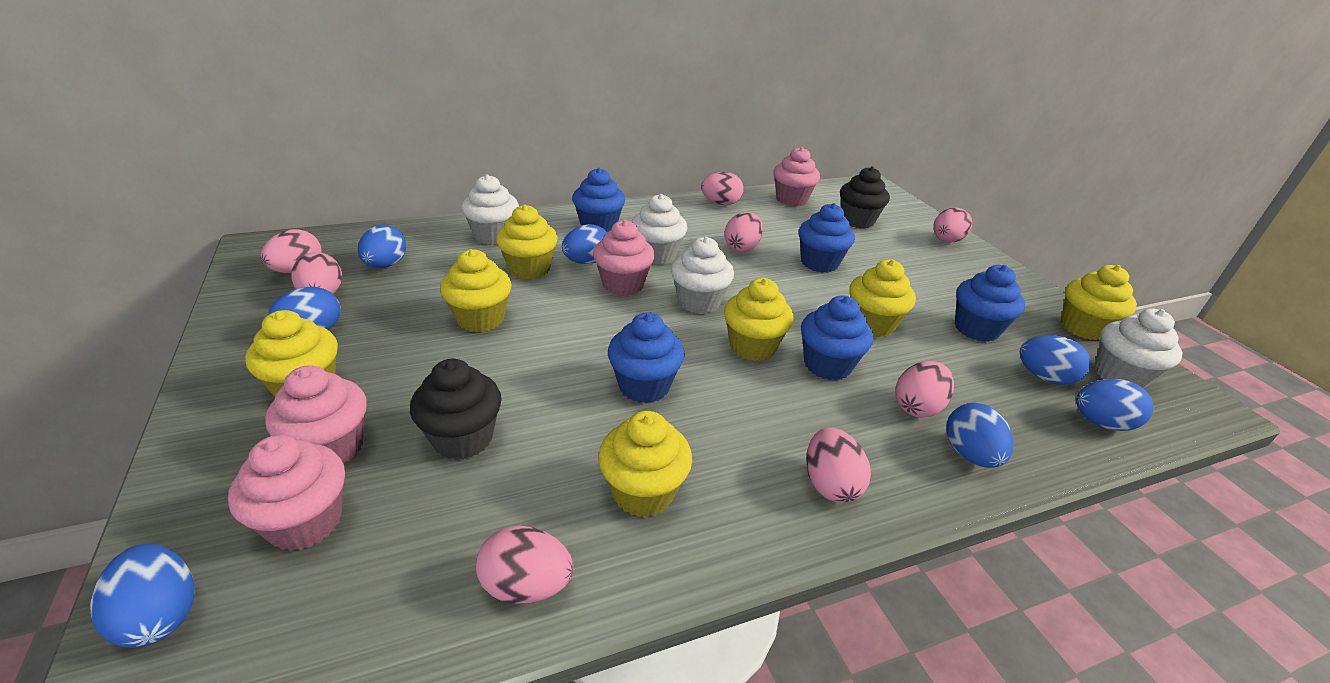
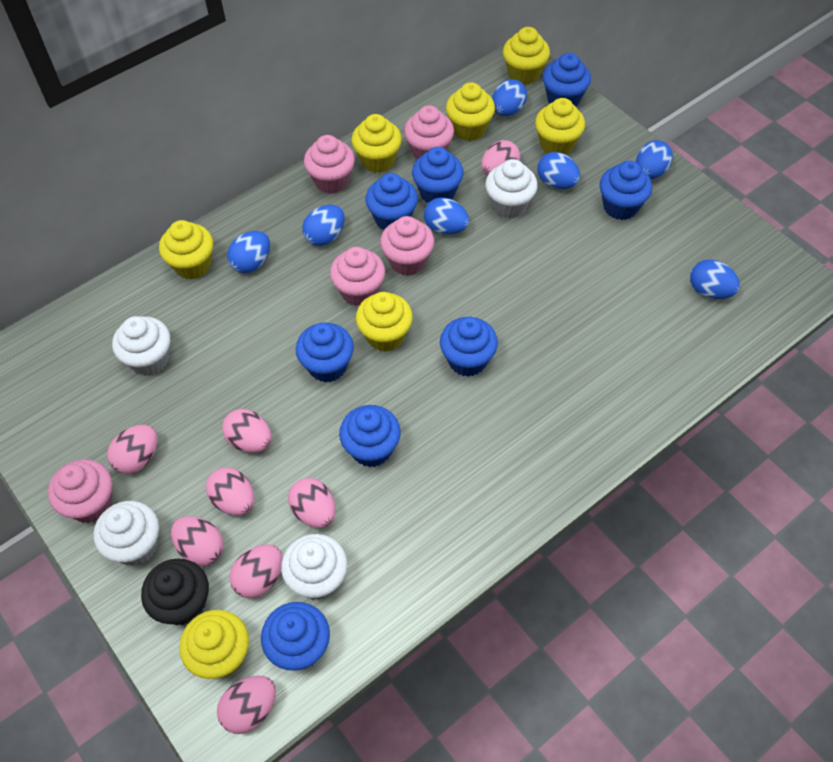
black cupcake: 2 -> 1
blue cupcake: 5 -> 8
pink cupcake: 4 -> 5

